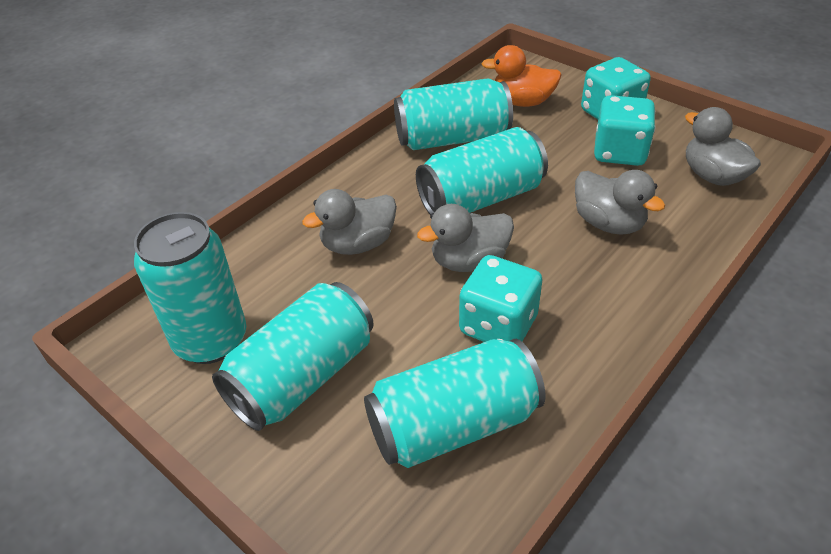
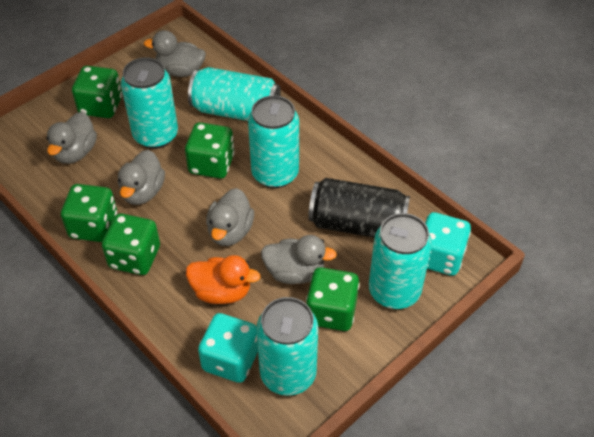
black can: 0 -> 1
green dice: 0 -> 5
grey duck: 4 -> 5
turquoise dice: 3 -> 2

